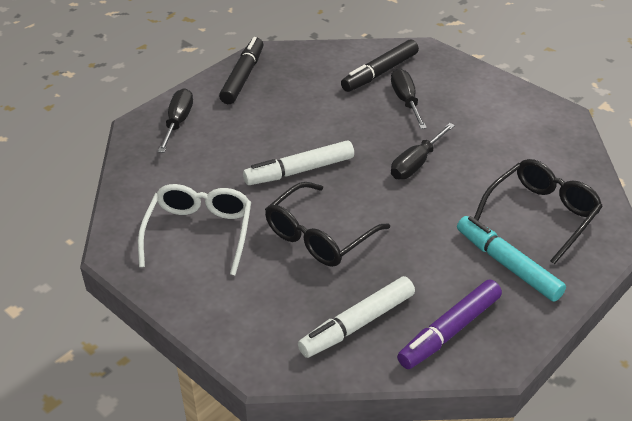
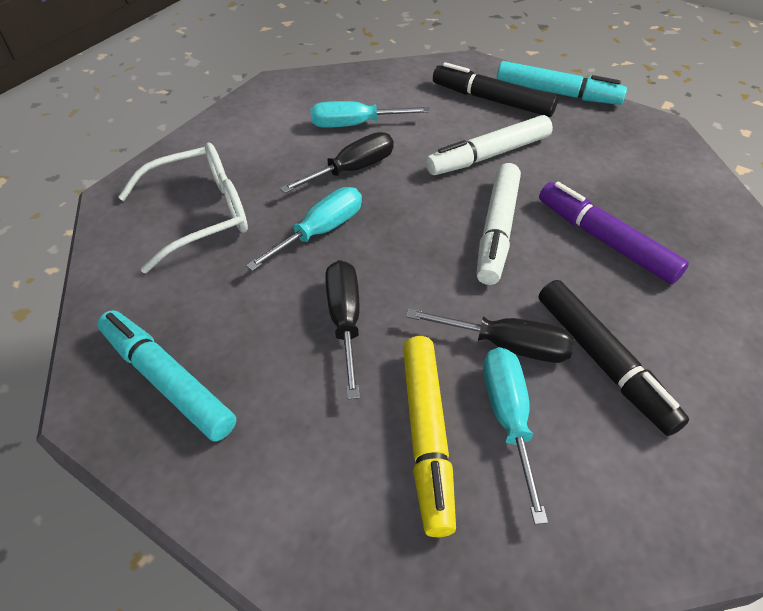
black glasses: 2 -> 0
turquoise marker: 1 -> 2
turquoise screwdriver: 0 -> 3
yellow marker: 0 -> 1

